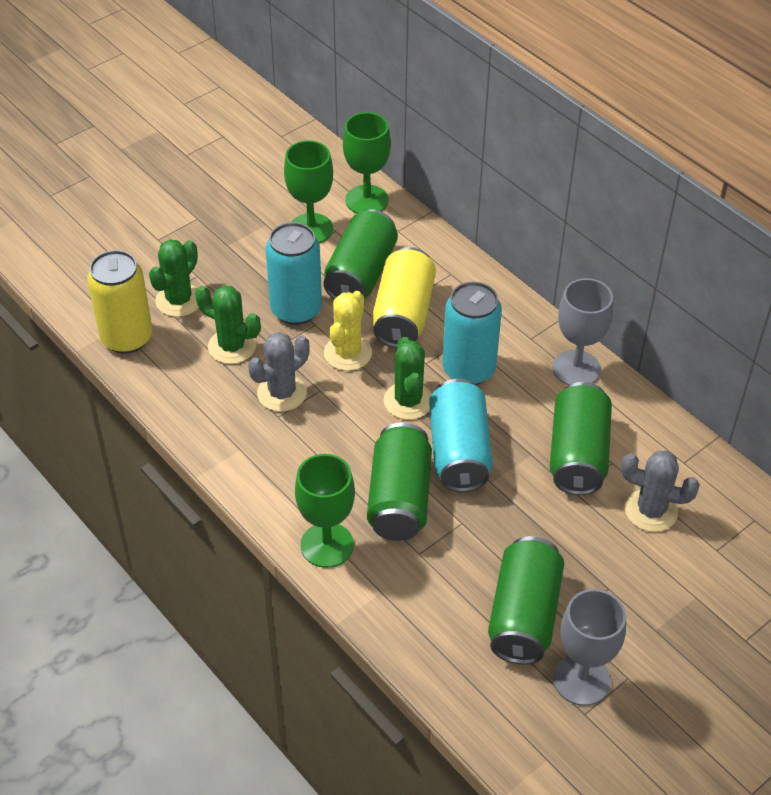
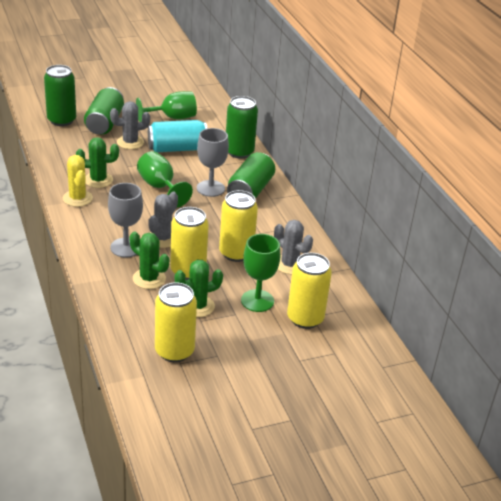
grey cactus: 2 -> 3
turquoise can: 3 -> 1
yellow can: 2 -> 4

